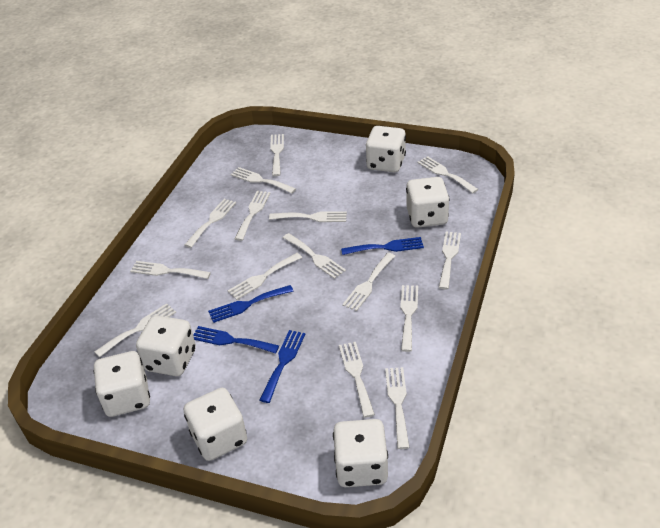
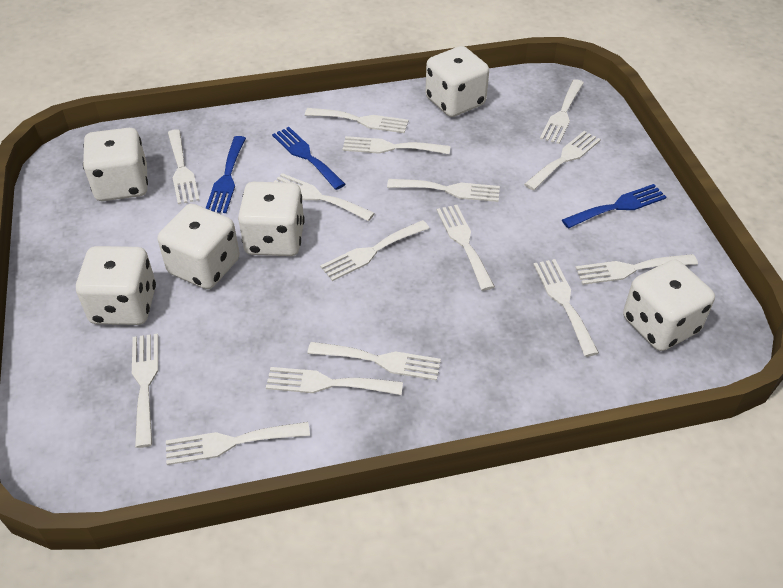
blue fork: 4 -> 3

